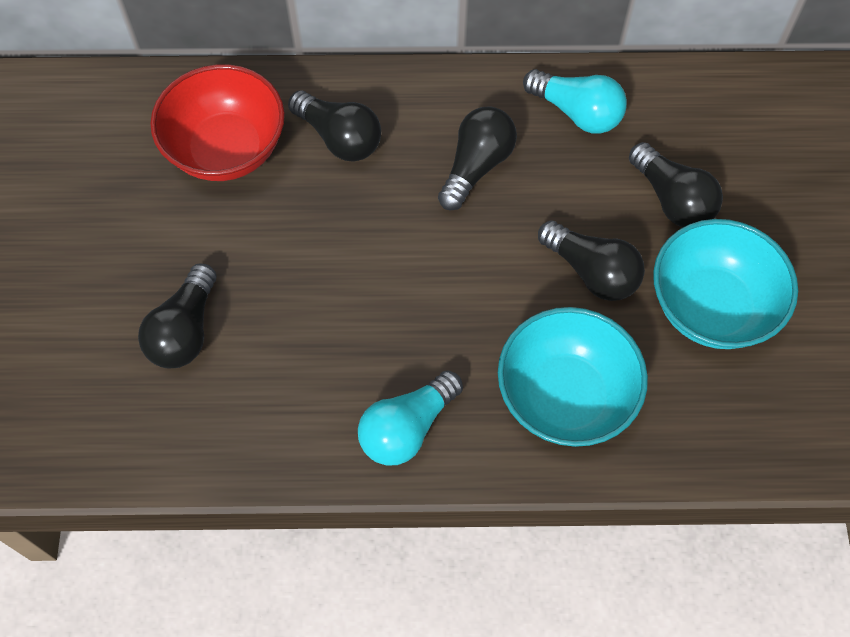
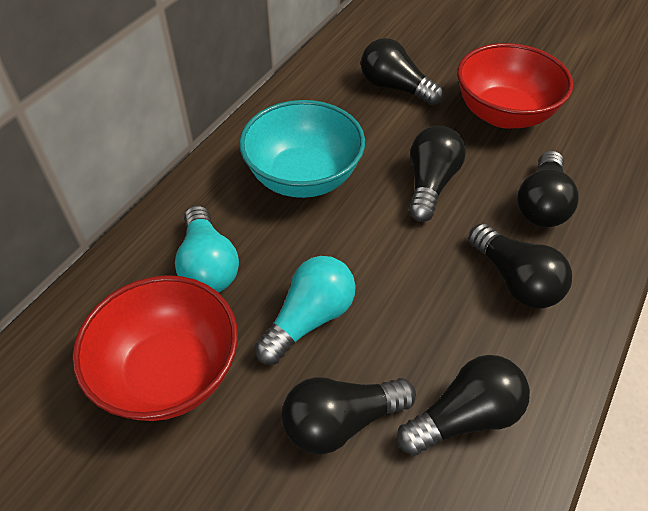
black light bulb: 5 -> 6
red bowl: 1 -> 2
turquoise bowl: 2 -> 1

